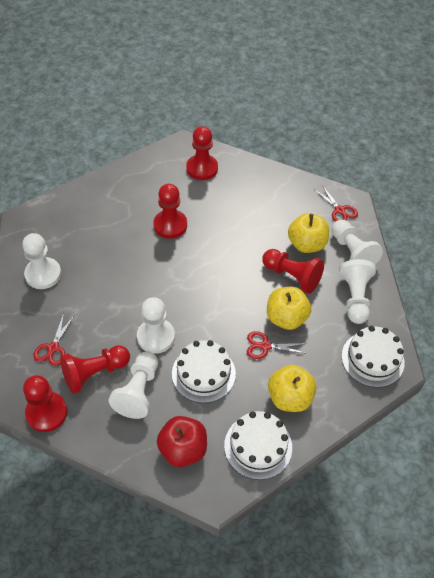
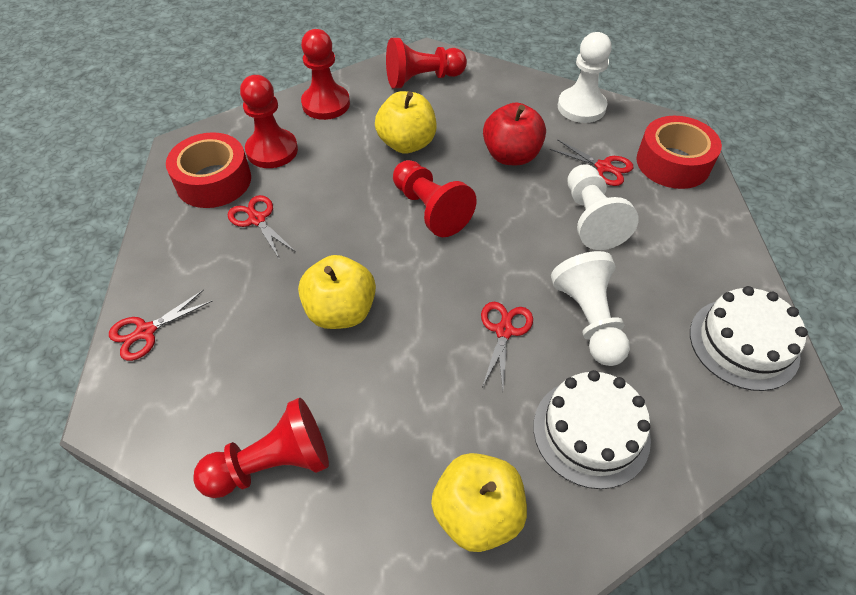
red scissors: 3 -> 4
red tape: 0 -> 2
white cake: 3 -> 2
white pawn: 5 -> 3

